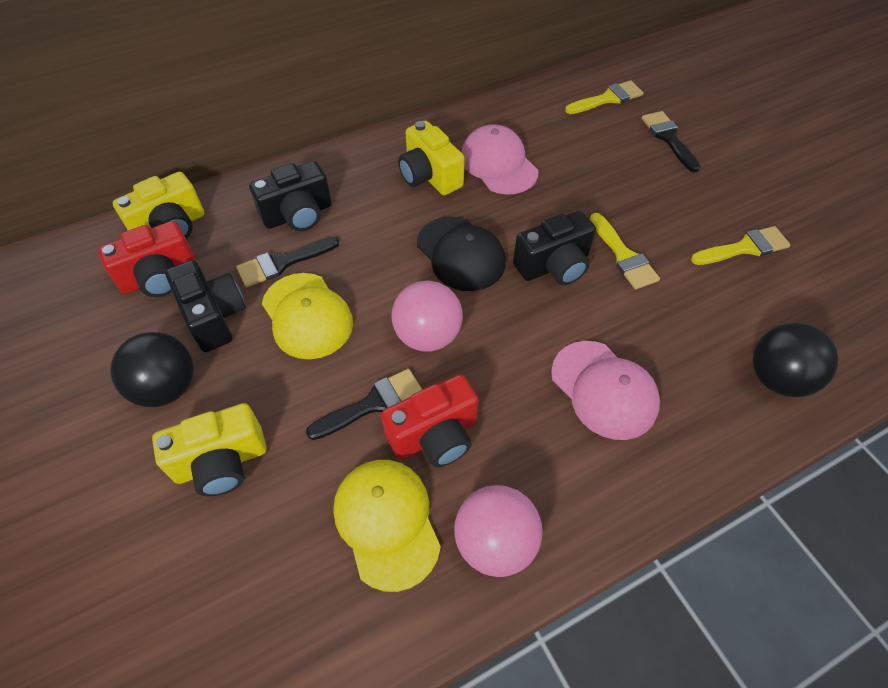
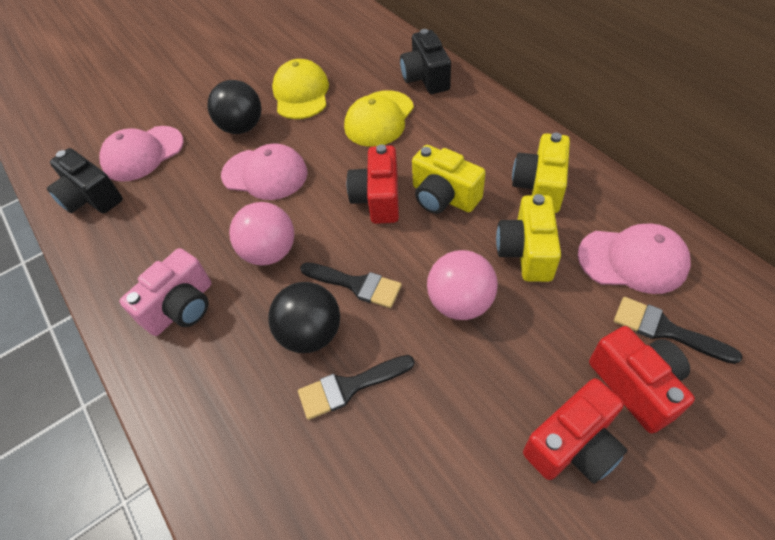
black camera: 3 -> 2
black cap: 1 -> 0
pink camera: 0 -> 1
pink cap: 2 -> 3
red camera: 2 -> 3
yellow brush: 3 -> 0

